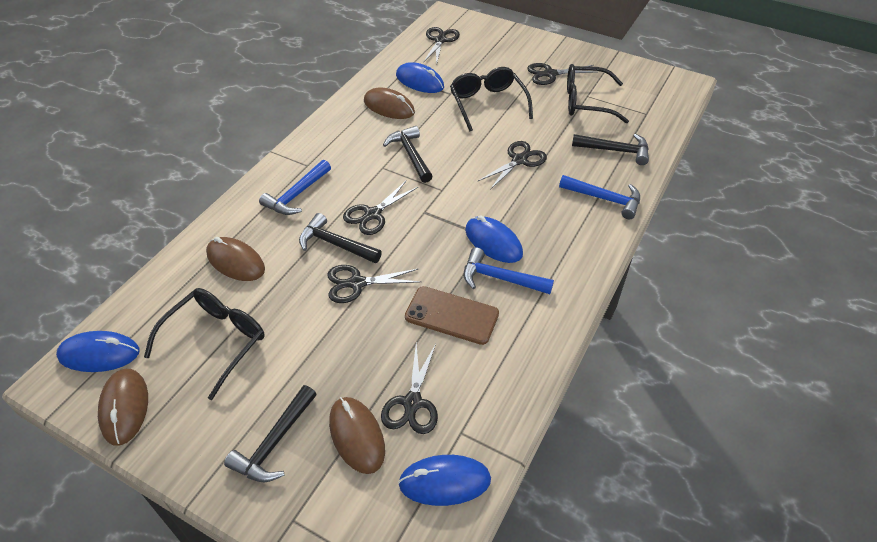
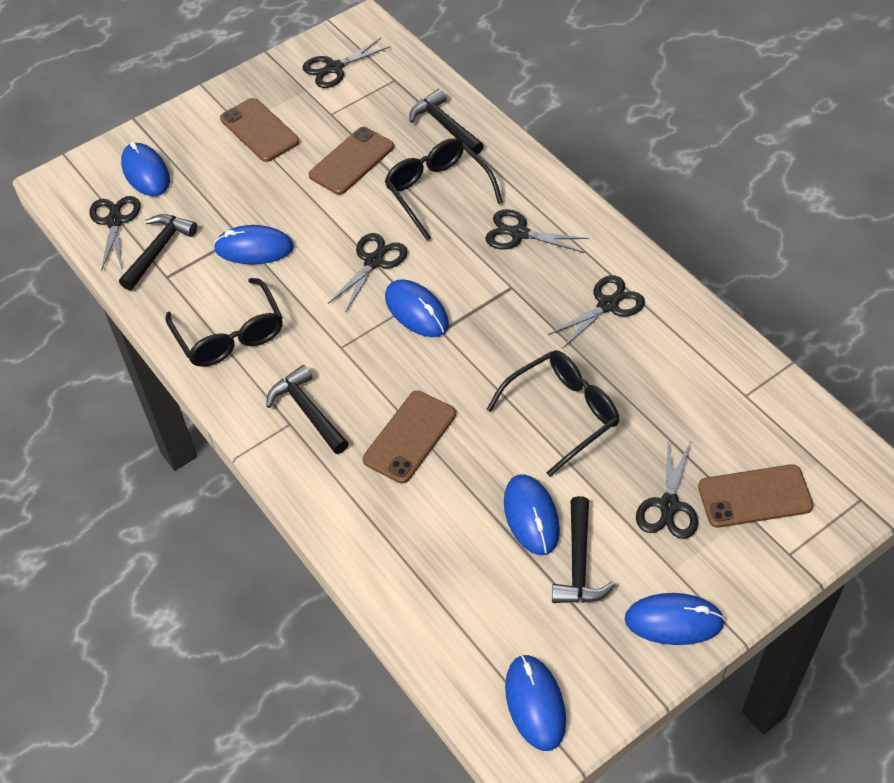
blue hammer: 3 -> 0
blue mouse: 4 -> 6
brown mouse: 4 -> 0
brown phone: 1 -> 4

